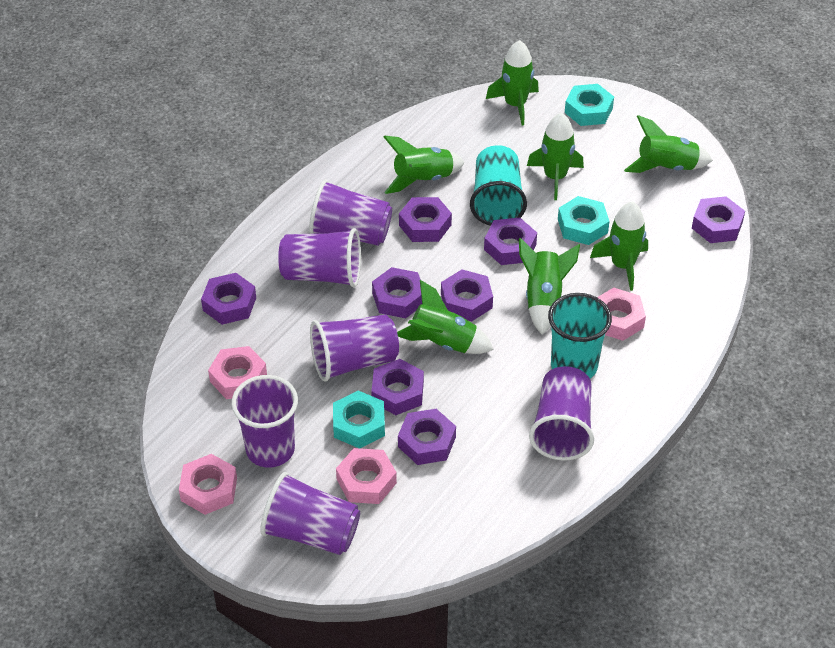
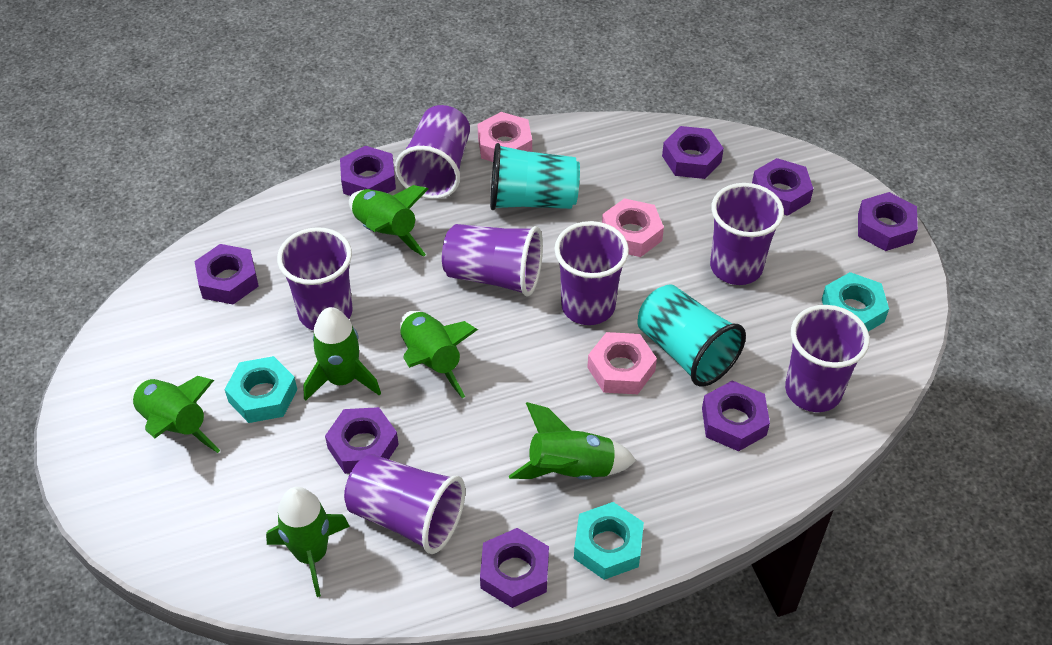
green rocket: 7 -> 6
pink nut: 4 -> 3
purple cup: 6 -> 7

